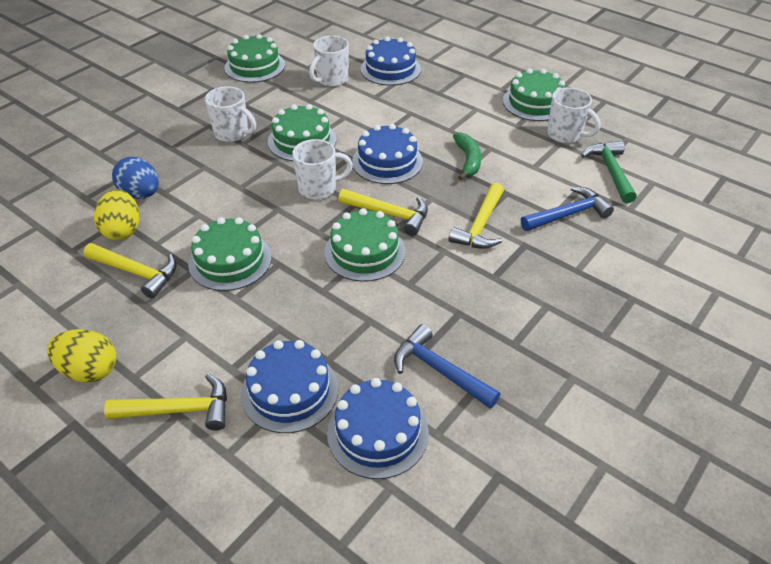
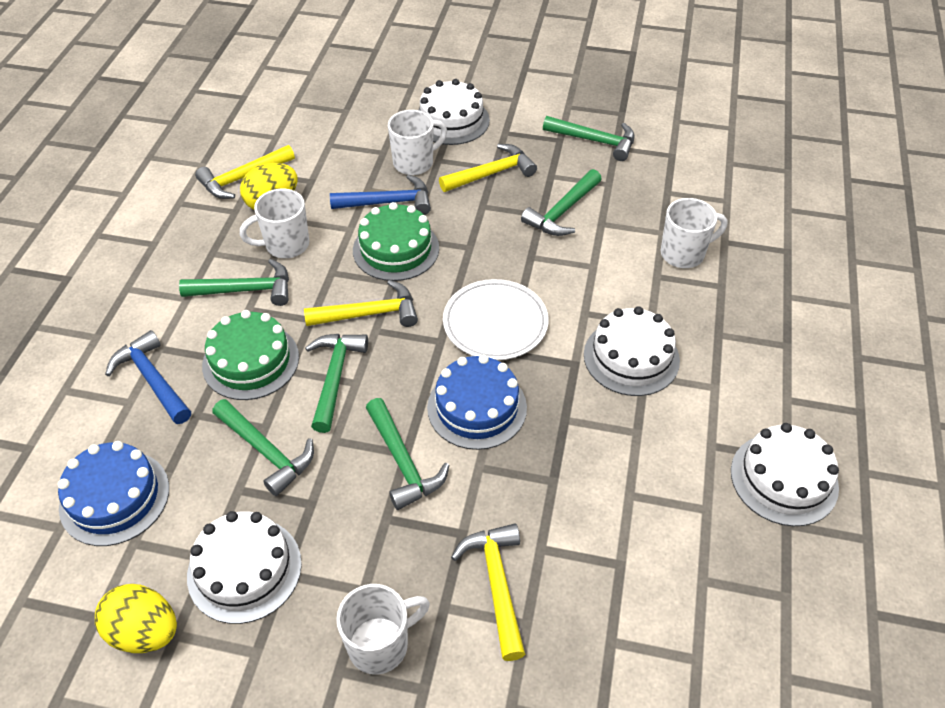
blue cake: 4 -> 2
blue egg: 1 -> 0
green banana: 1 -> 0
green cake: 5 -> 2
green hammer: 1 -> 6
white cake: 0 -> 4
white plate: 0 -> 1

